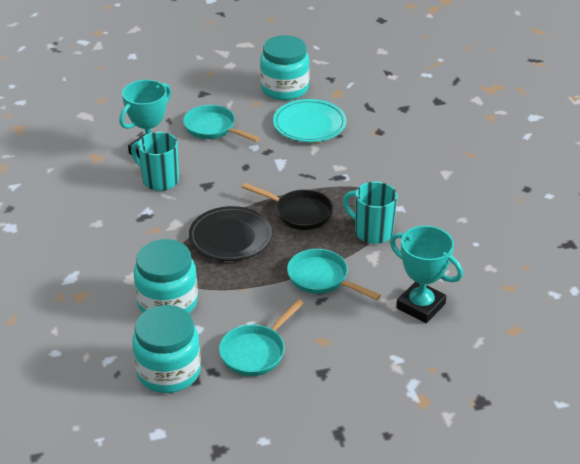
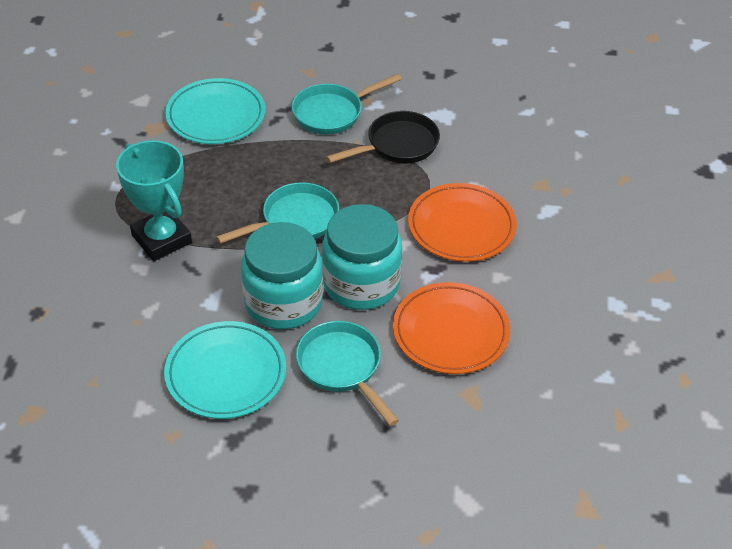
black plate: 1 -> 0
orange plate: 0 -> 2
turquoise jar: 3 -> 2
turquoise mug: 2 -> 0
turquoise plate: 1 -> 2
turquoise trophy: 2 -> 1

